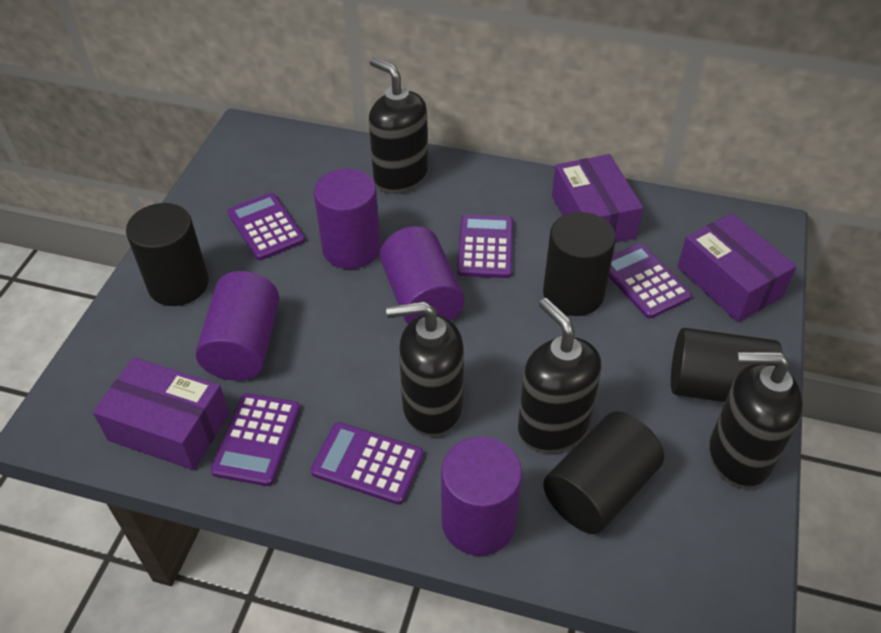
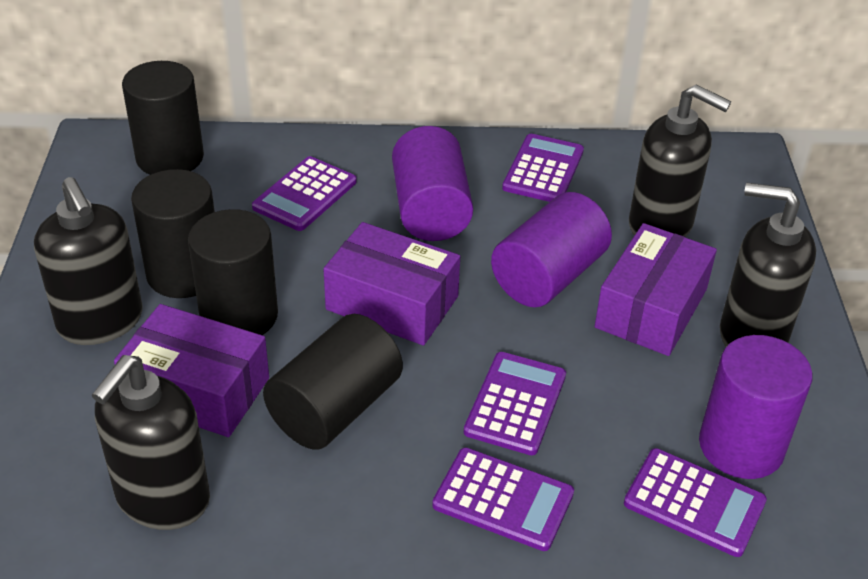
purple cylinder: 4 -> 3

